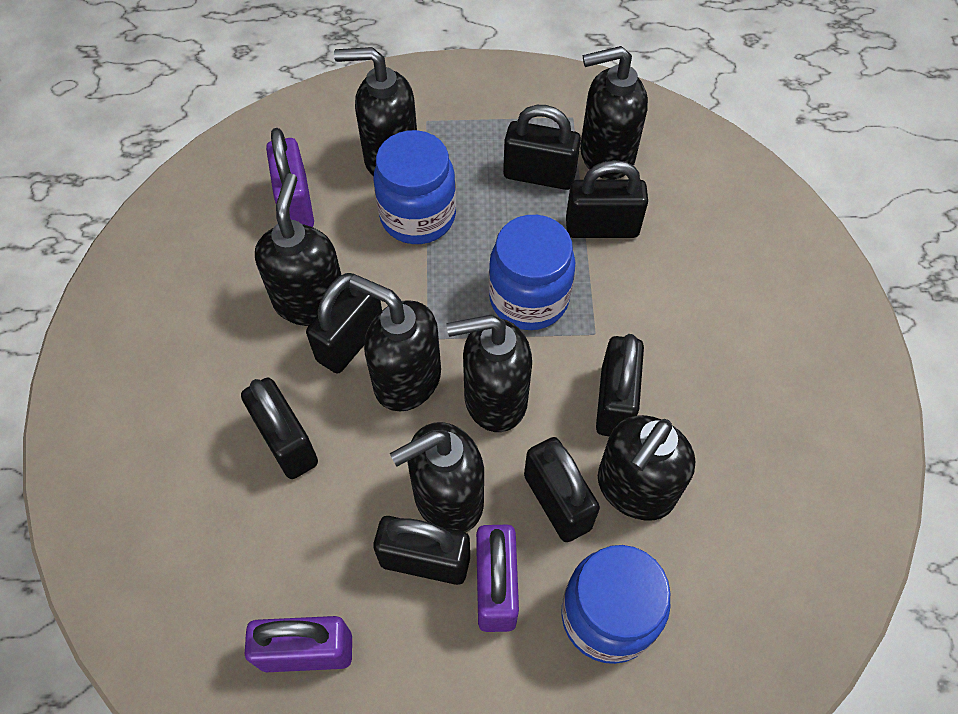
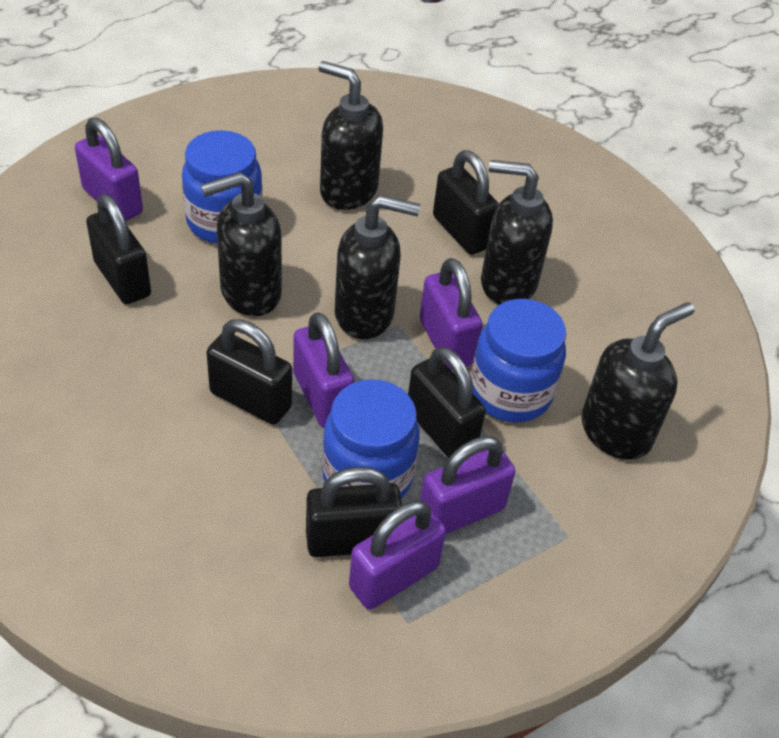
black padlock: 7 -> 5
black soap dispenser: 7 -> 5
purple padlock: 3 -> 5

